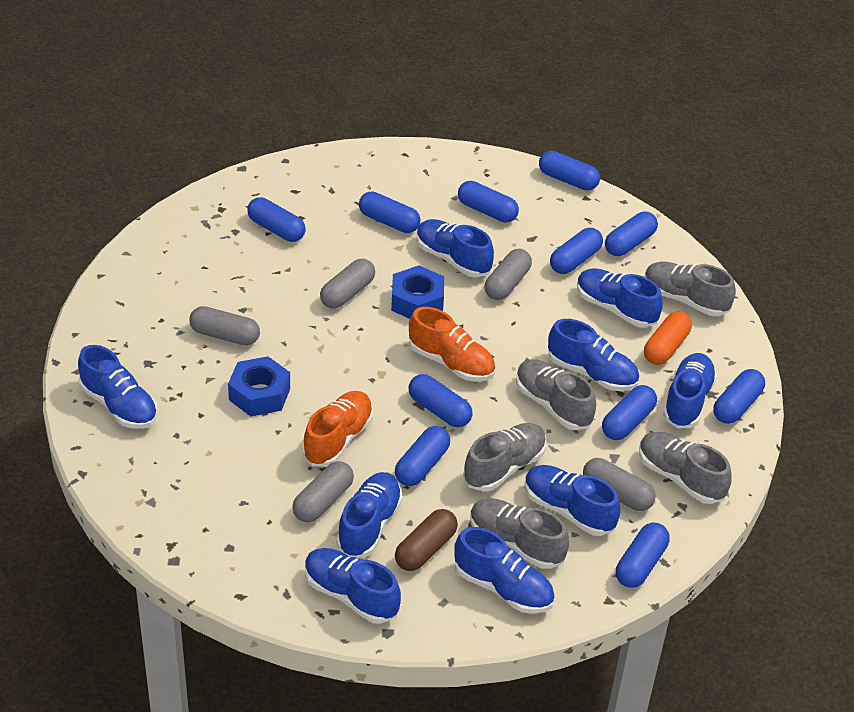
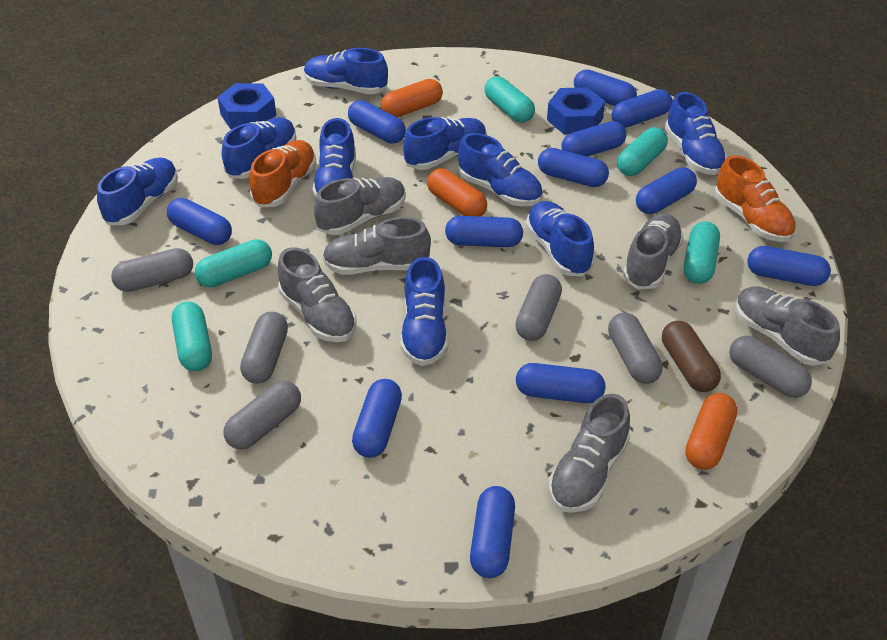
blue capsule: 11 -> 12
grey capsule: 5 -> 6
grey shoe: 5 -> 6
orange capsule: 1 -> 3
turquoise capsule: 0 -> 5

